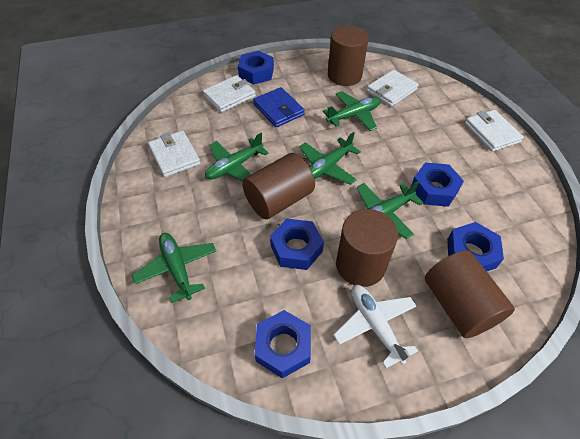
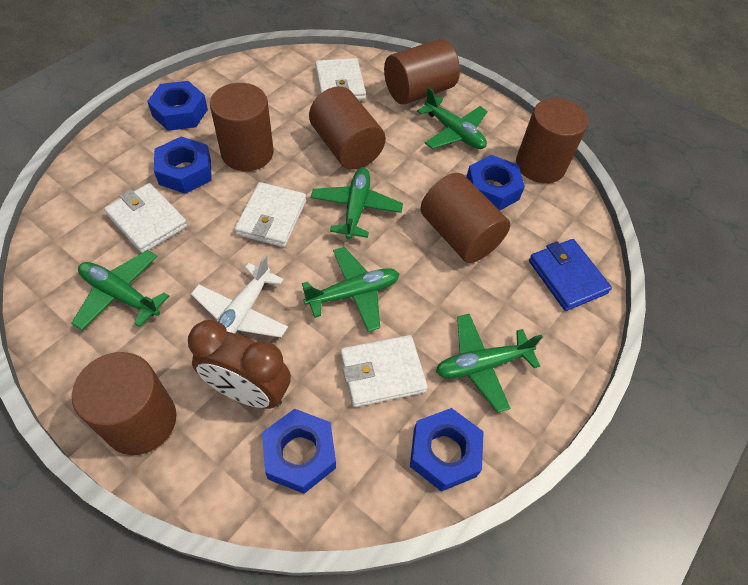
brown clock: 0 -> 1
brown cylinder: 4 -> 6

